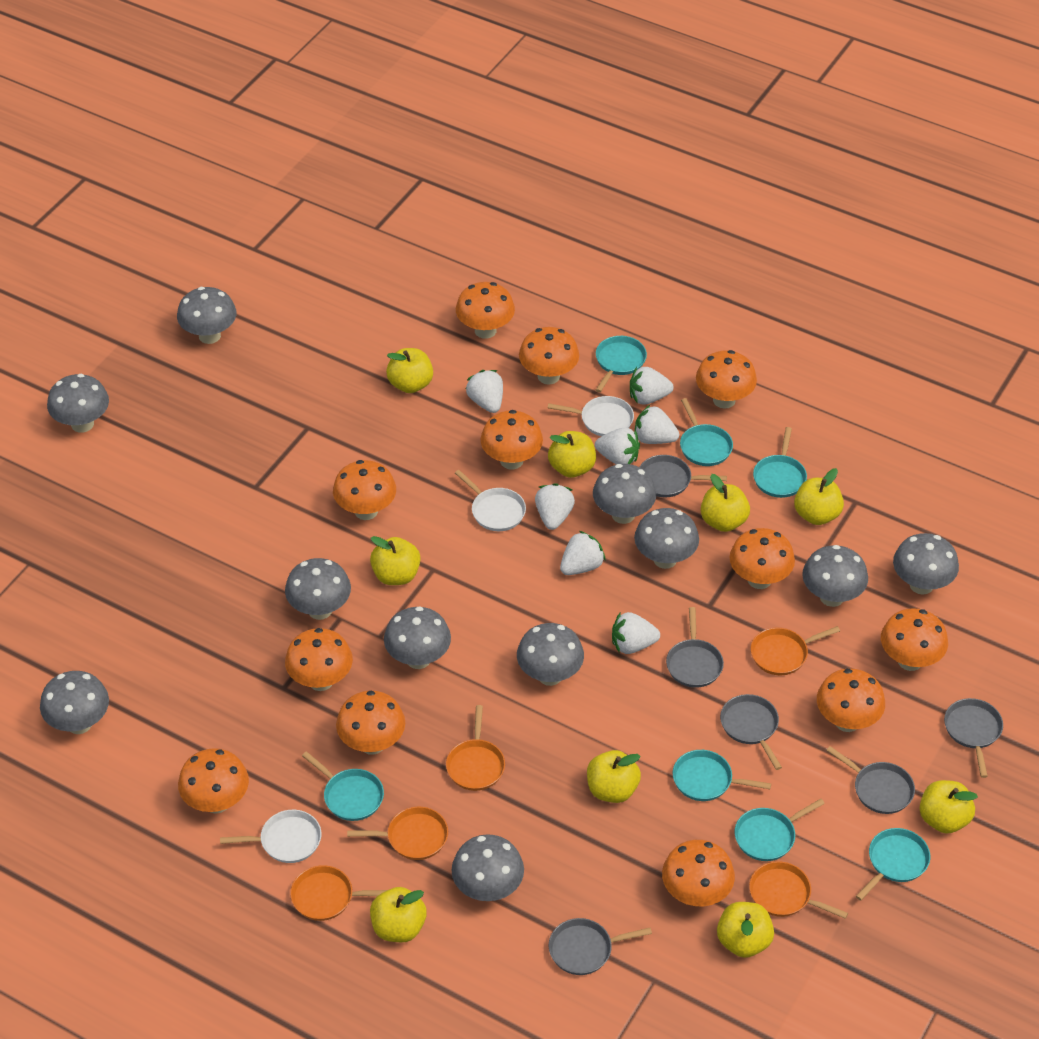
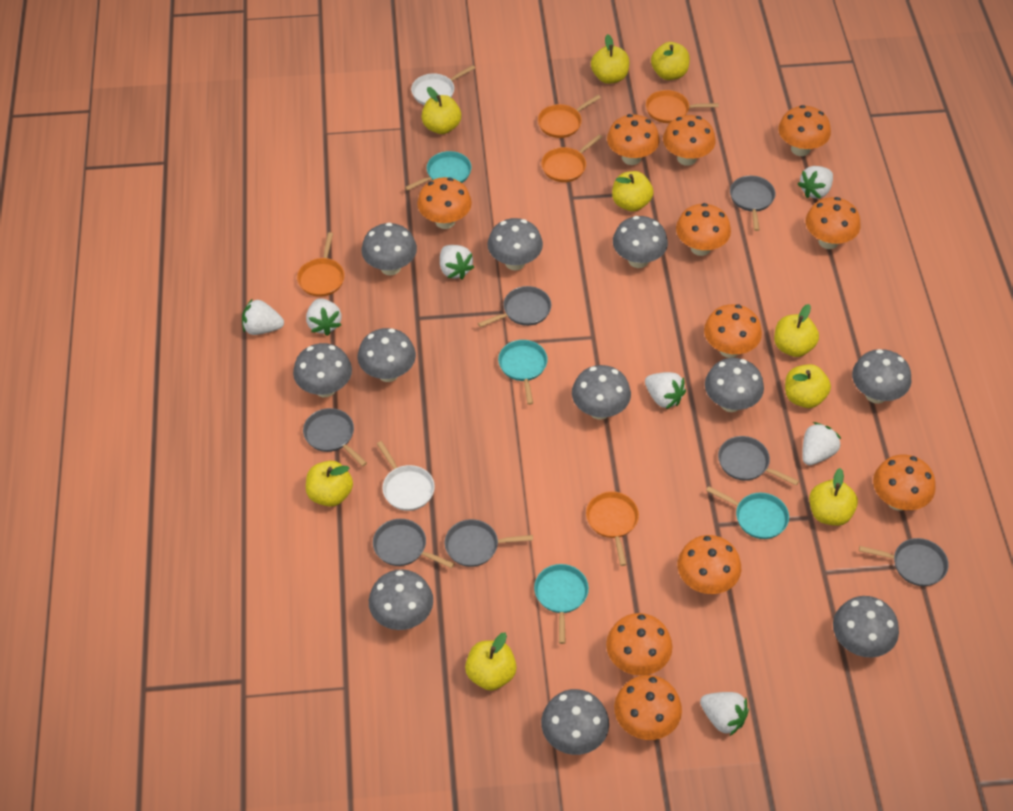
grey pan: 6 -> 7
orange mushroom: 12 -> 11
turquoise pan: 7 -> 4
white pan: 3 -> 2

